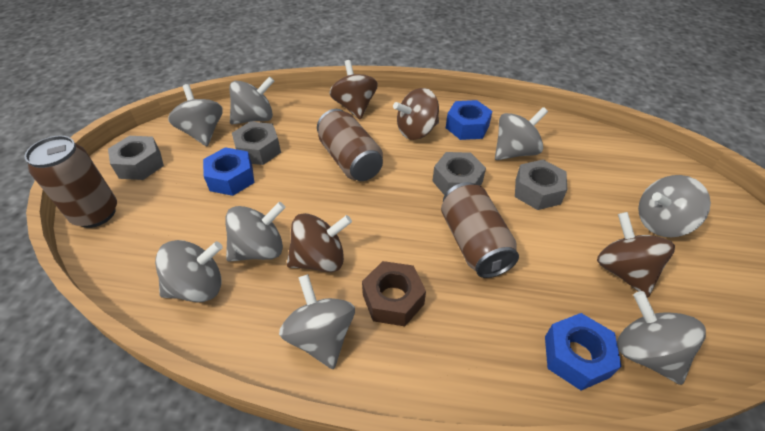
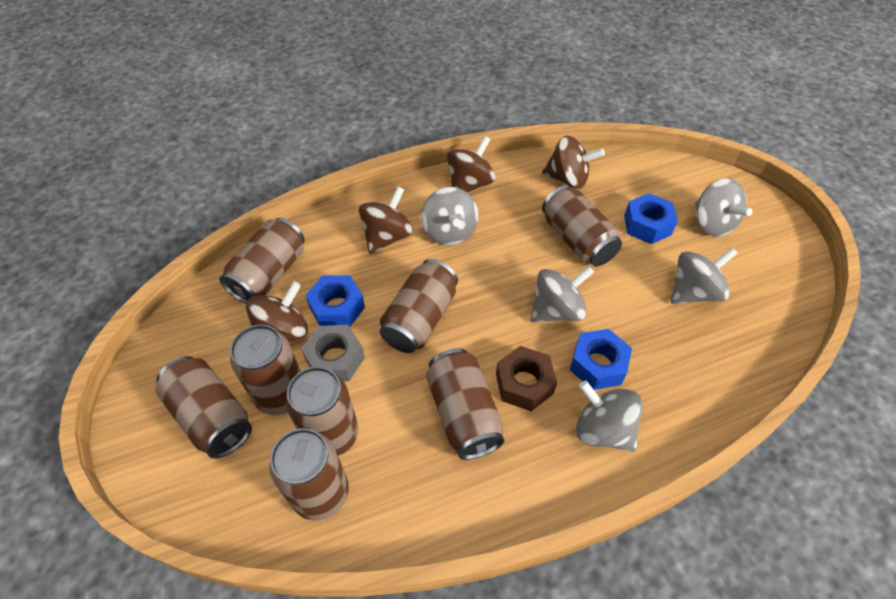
brown can: 3 -> 8
grey nut: 4 -> 1
grey spinning top: 8 -> 5

